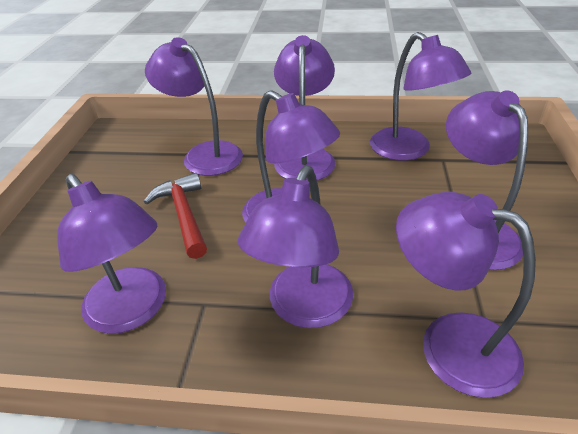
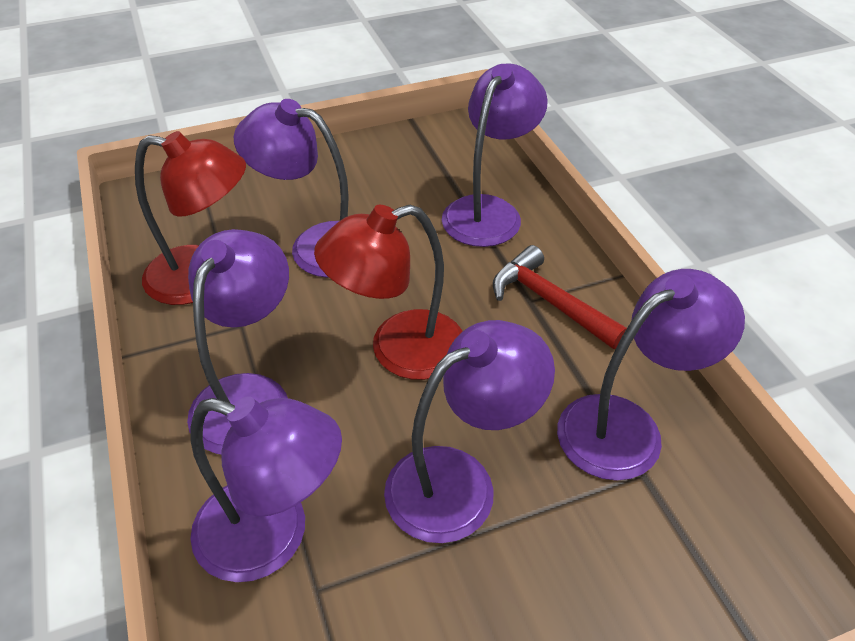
purple lamp: 8 -> 6
red lamp: 0 -> 2

